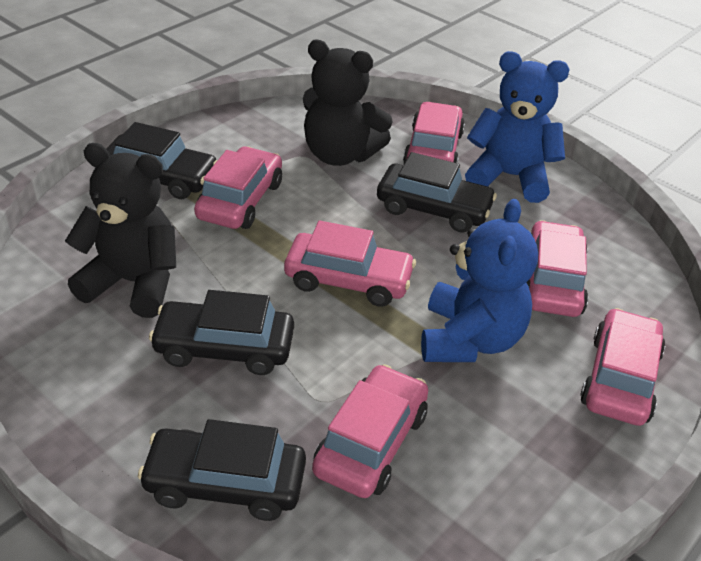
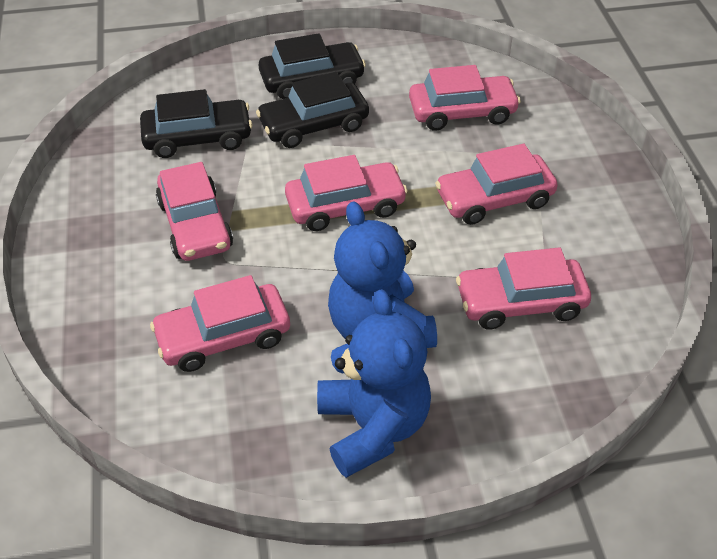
black car: 4 -> 3
black teddy bear: 2 -> 0

